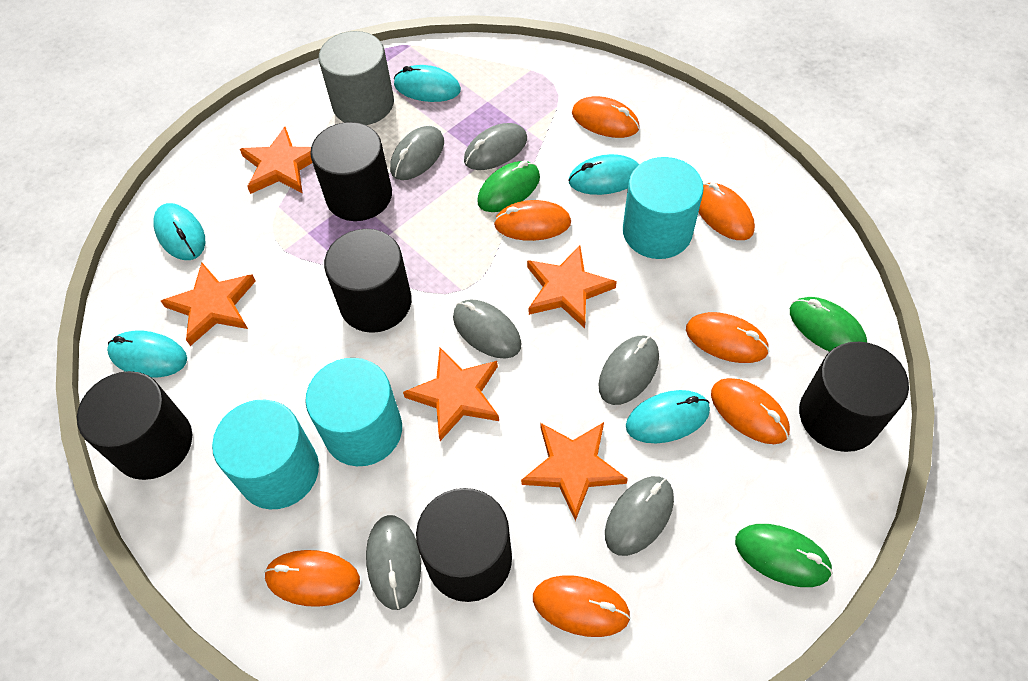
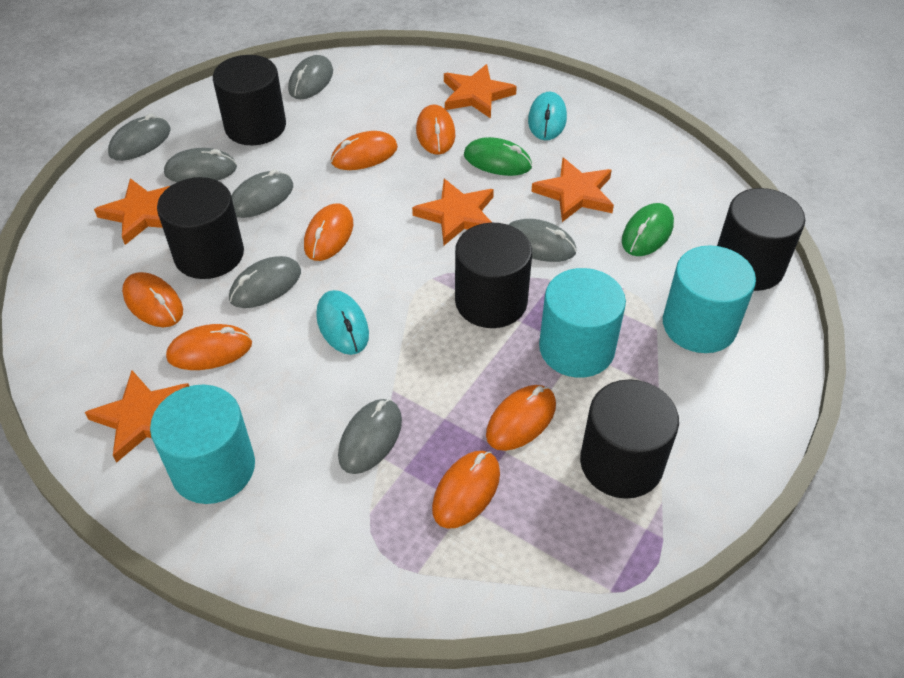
green mouse: 3 -> 2
grey cylinder: 1 -> 0
grey mouse: 6 -> 7
turquoise mouse: 5 -> 2

